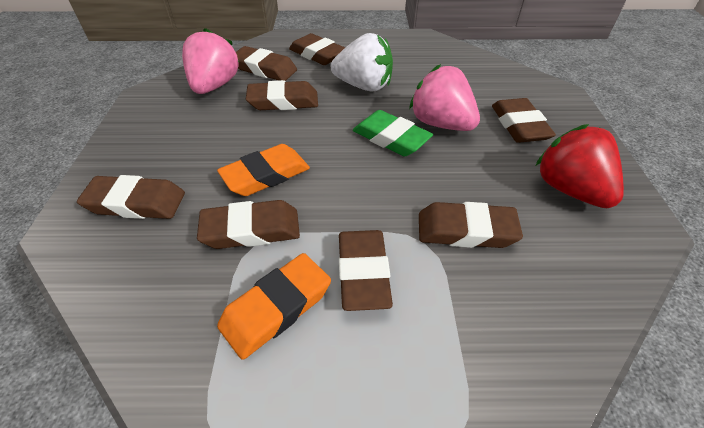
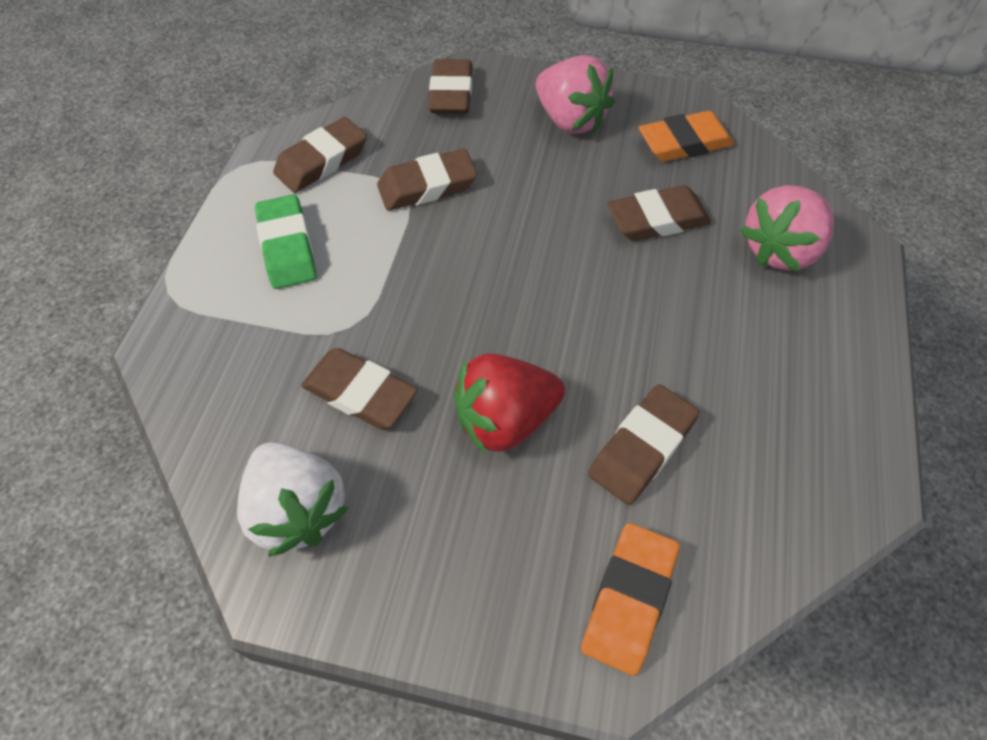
brown eraser: 8 -> 6

